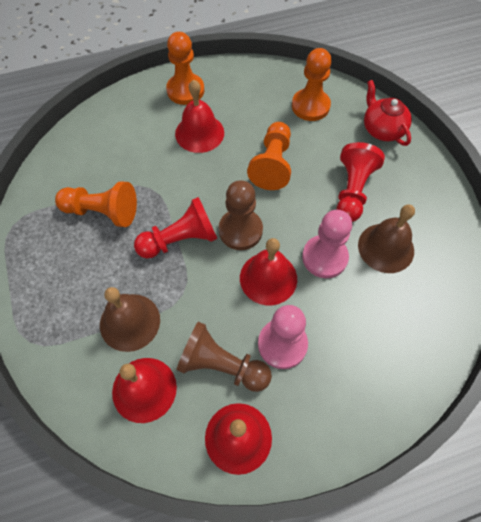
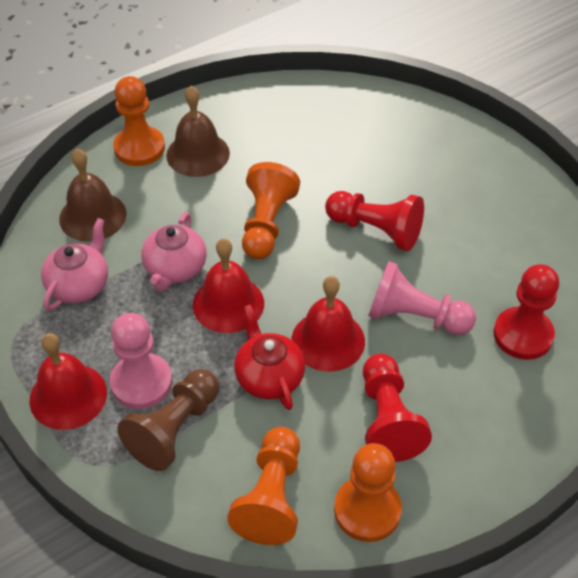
brown pawn: 2 -> 1
pink teapot: 0 -> 2
red bell: 4 -> 3
red pawn: 2 -> 3

